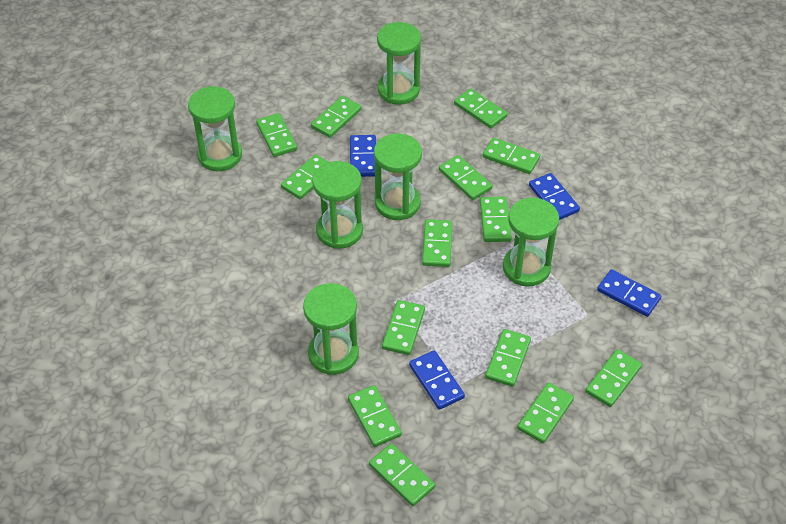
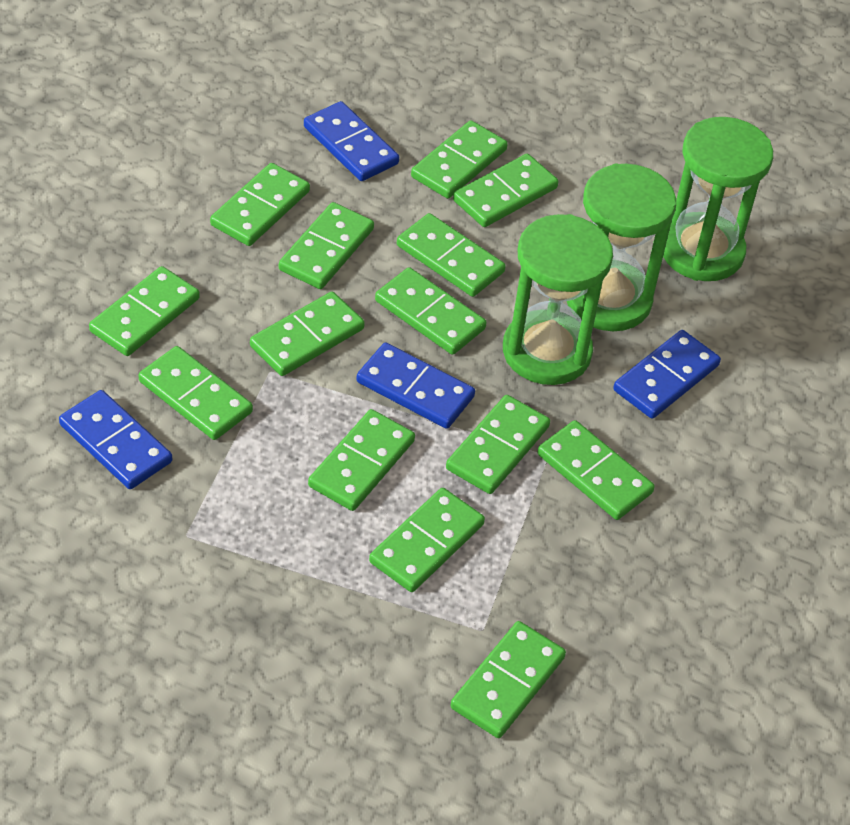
green hourglass: 6 -> 3

